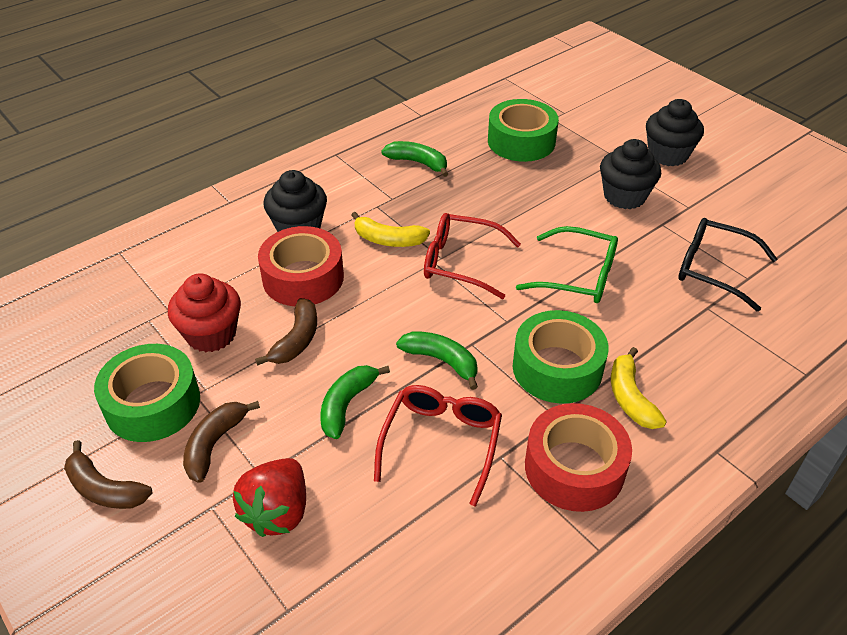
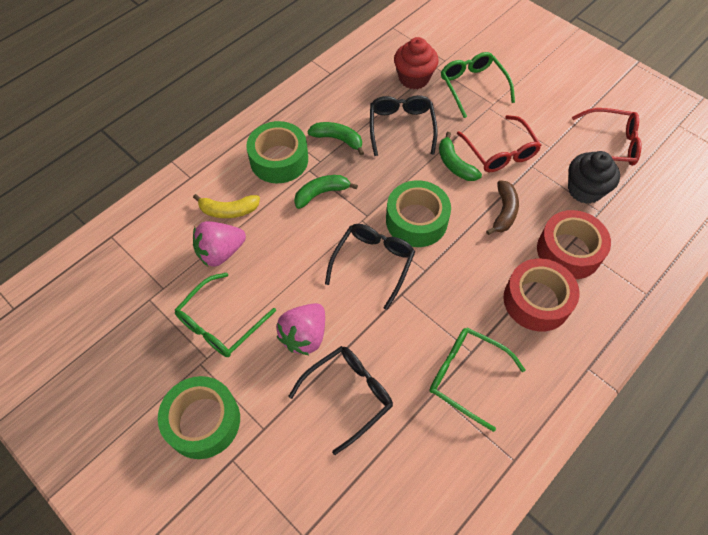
black cupcake: 3 -> 1
black glasses: 1 -> 3
brown banana: 3 -> 1
green glasses: 1 -> 3
pink strawberry: 0 -> 2
red strawberry: 1 -> 0
yellow banana: 2 -> 1

